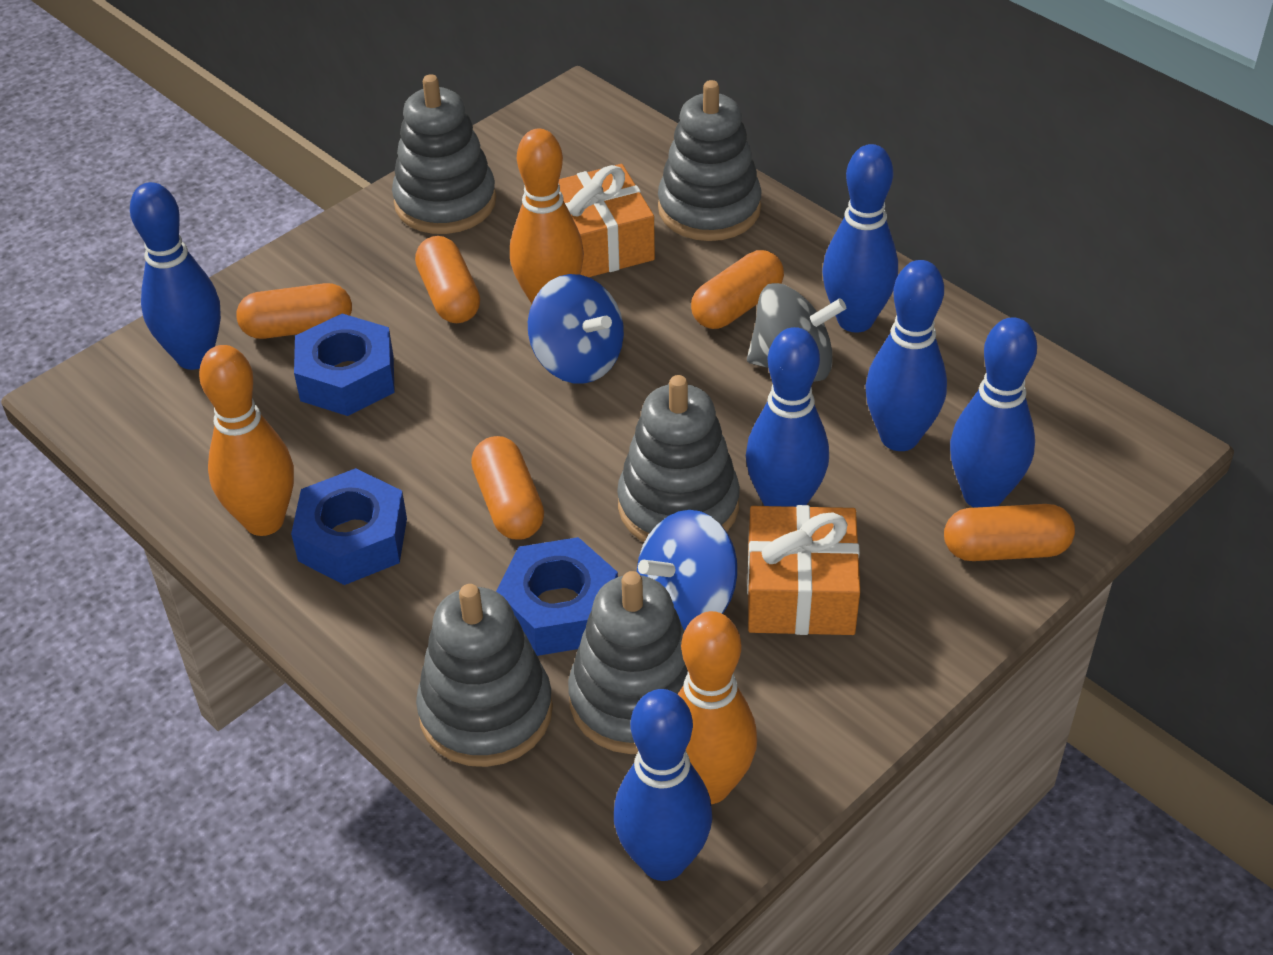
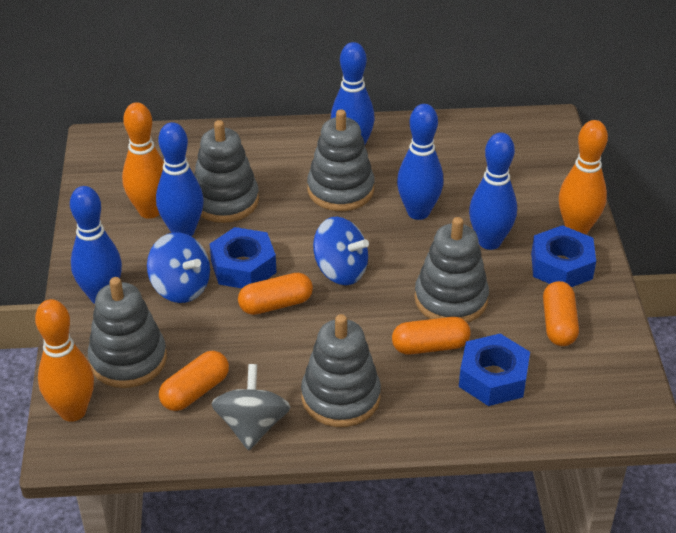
blue bowling pin: 6 -> 5
orange capsule: 5 -> 4
orange gift: 2 -> 0

